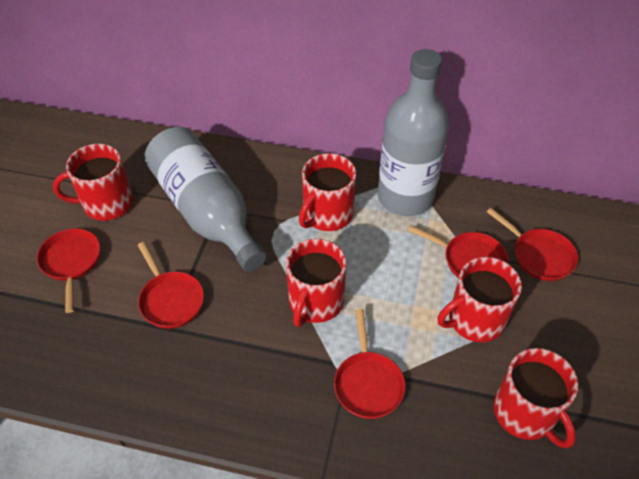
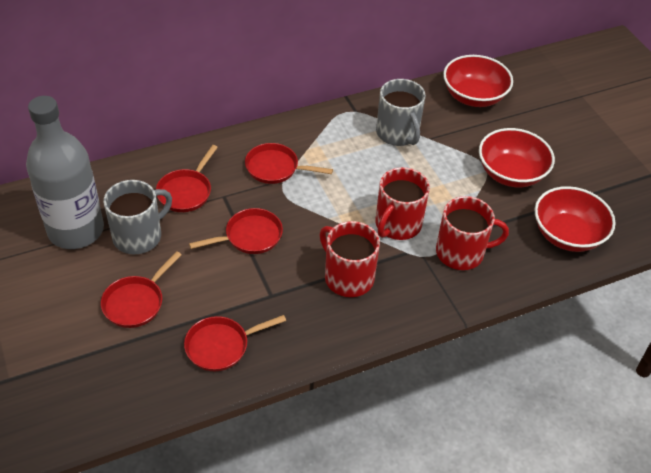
grey bottle: 2 -> 1
grey mug: 0 -> 2
red bowl: 0 -> 3
red mug: 5 -> 3

